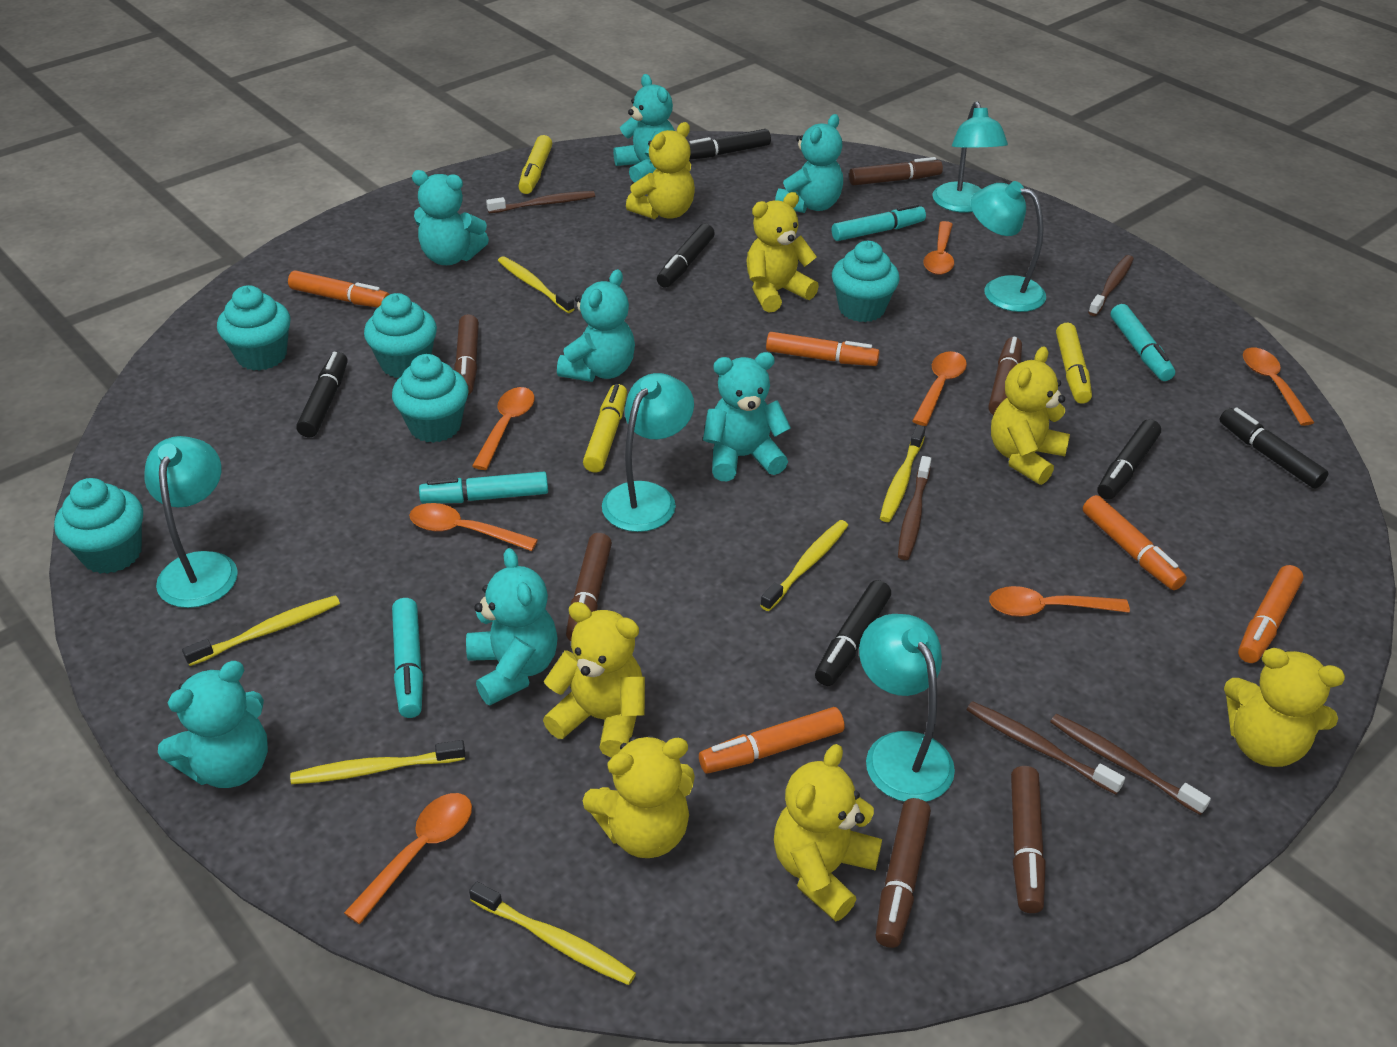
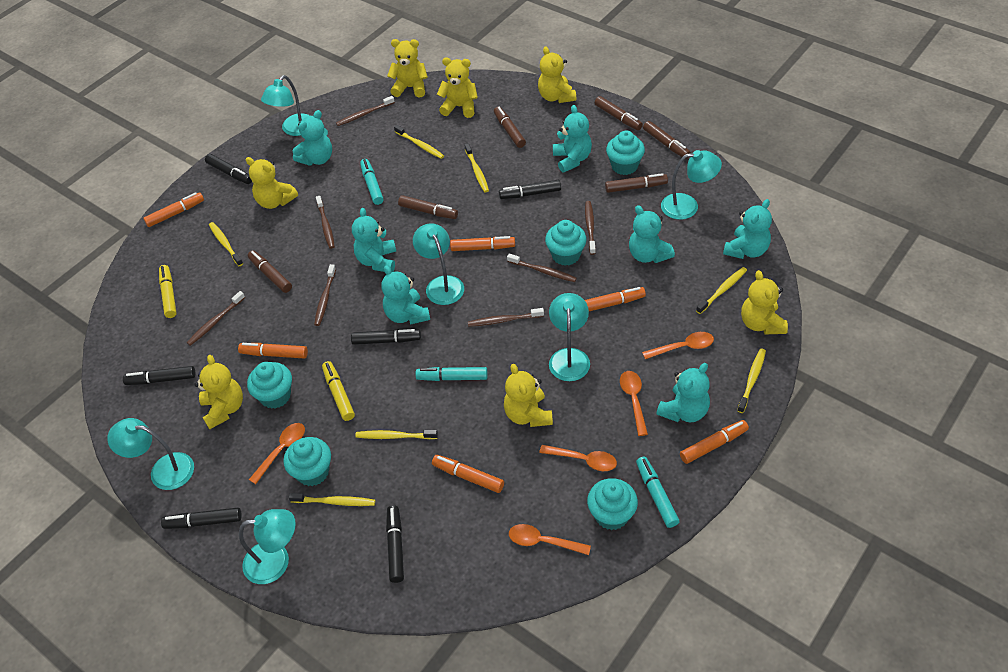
brown toothbrush: 5 -> 7
orange marker: 5 -> 6
orange spoon: 7 -> 5
turquoise lamp: 5 -> 6
turquoise marker: 4 -> 3
yellow marker: 3 -> 2
yellow toothbrush: 6 -> 7

